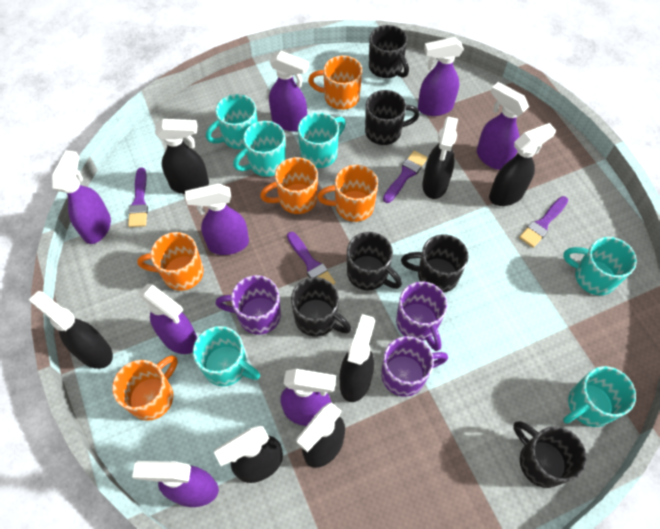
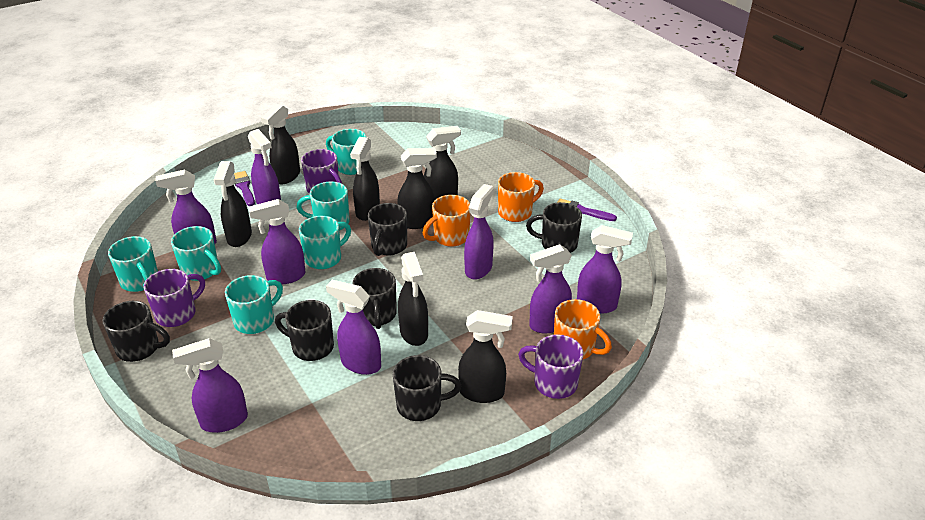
orange mug: 5 -> 3
purple brush: 4 -> 2

